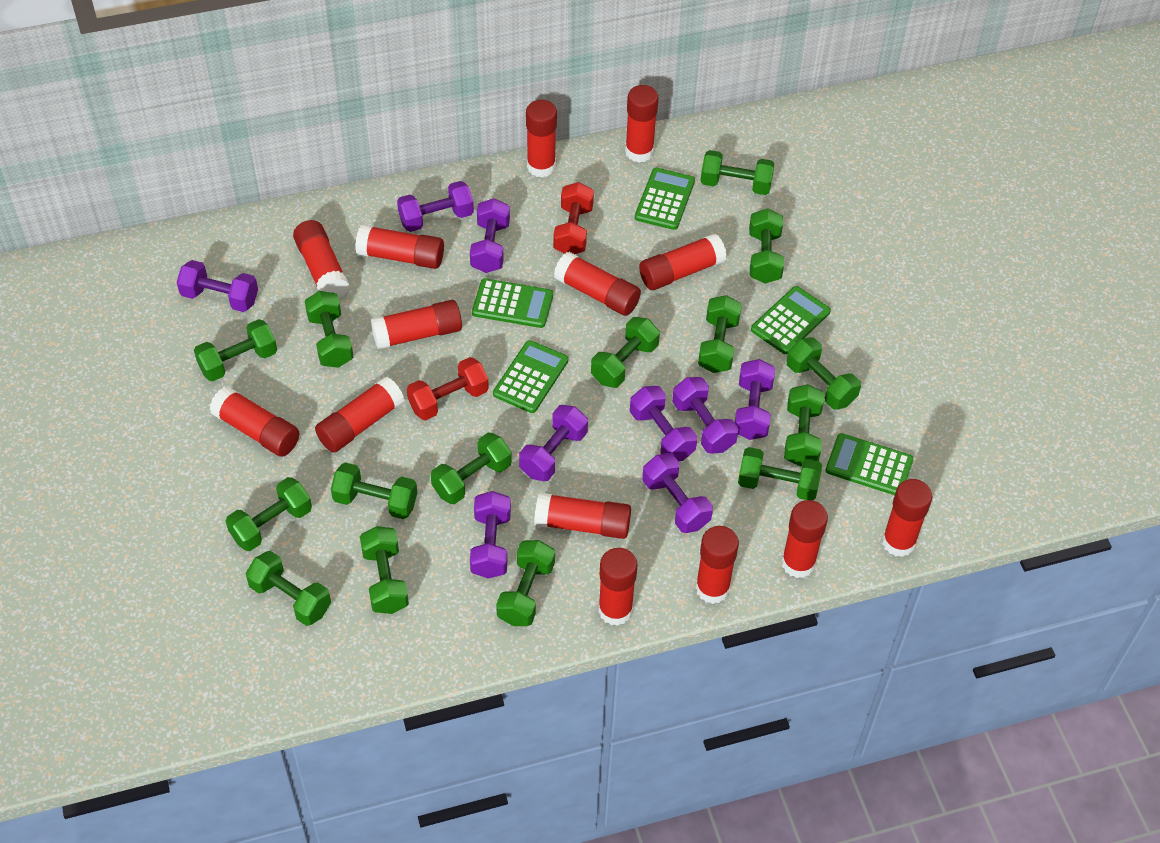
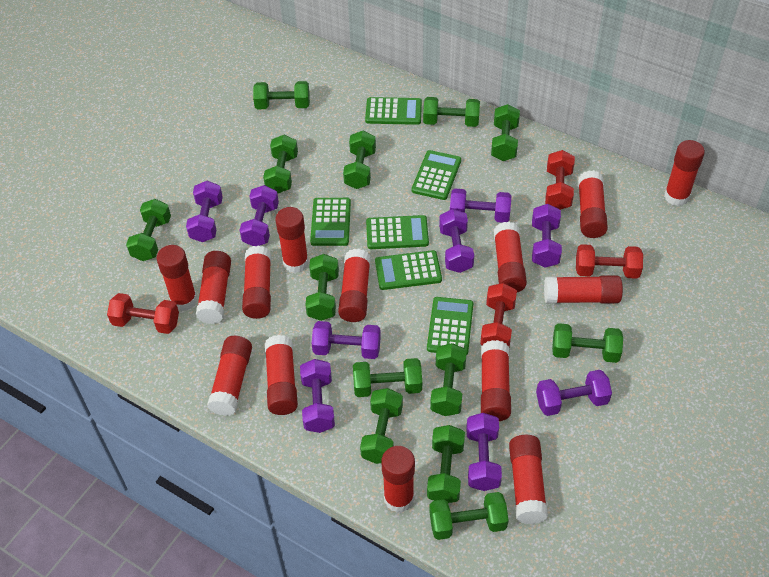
green calculator: 5 -> 6
green dumbbell: 15 -> 13
red dumbbell: 2 -> 4

